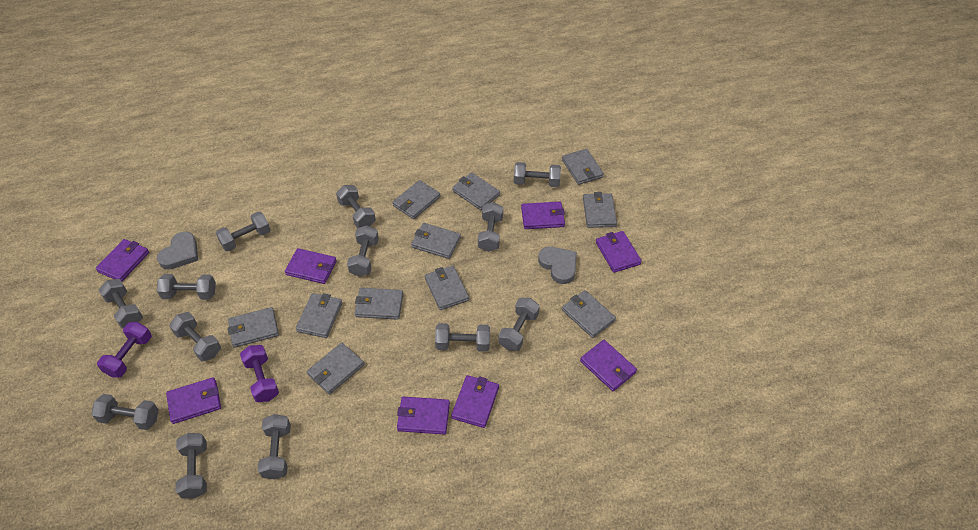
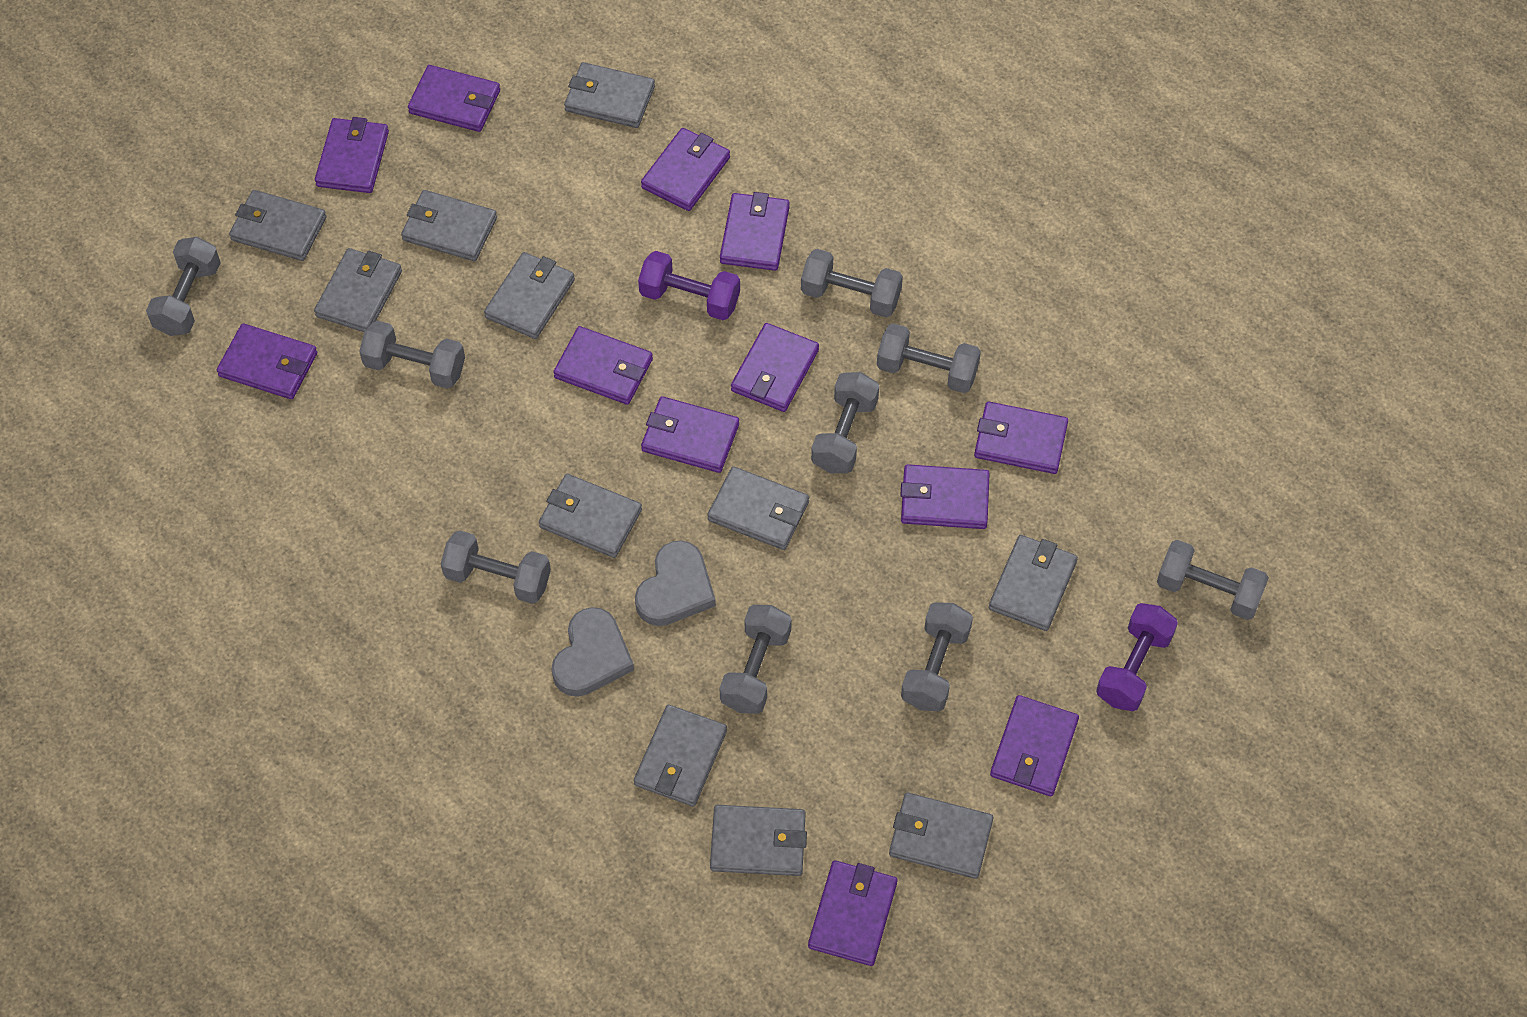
grey dumbbell: 13 -> 9
purple wallet: 8 -> 12

